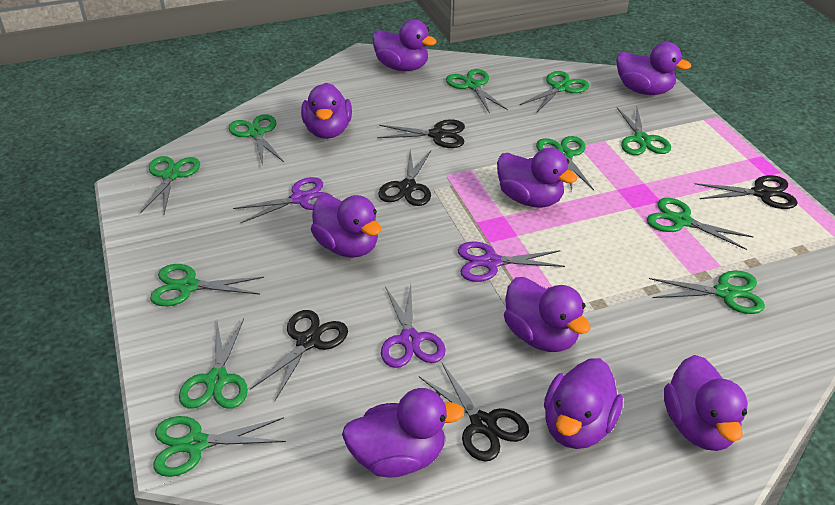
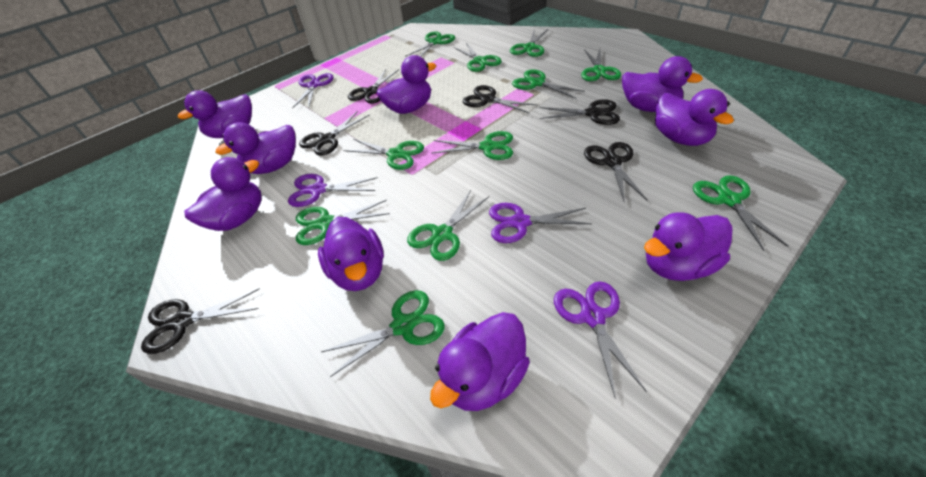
black scissors: 5 -> 6
purple scissors: 3 -> 4

